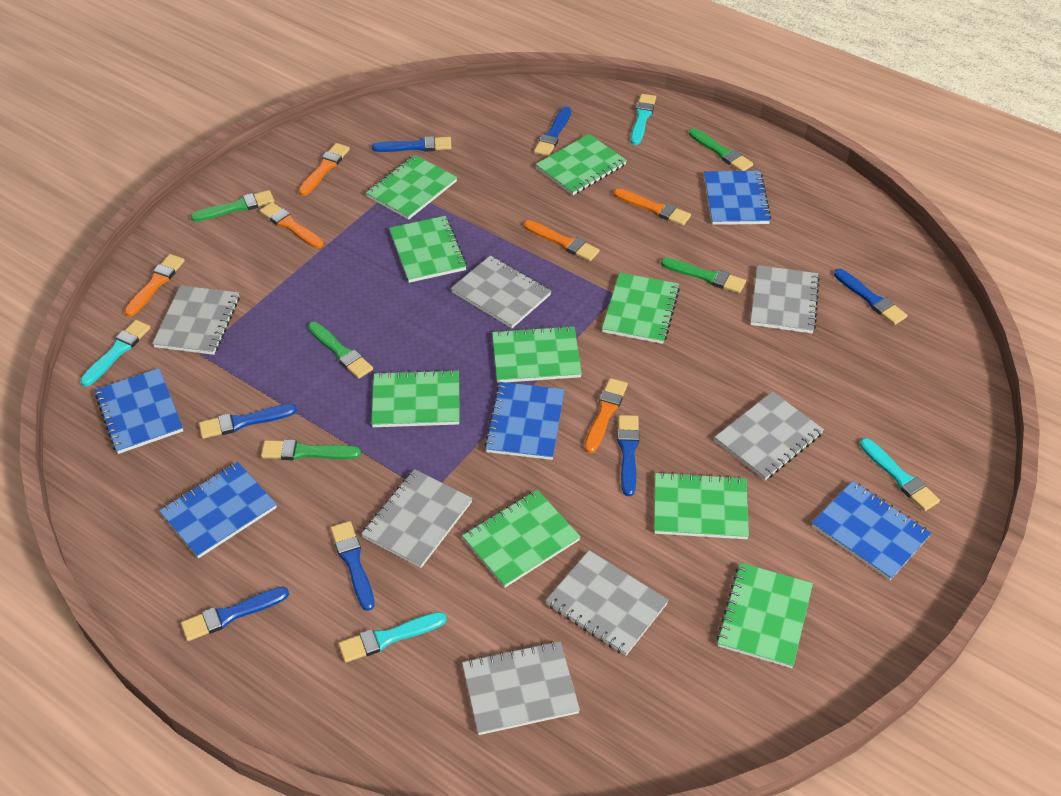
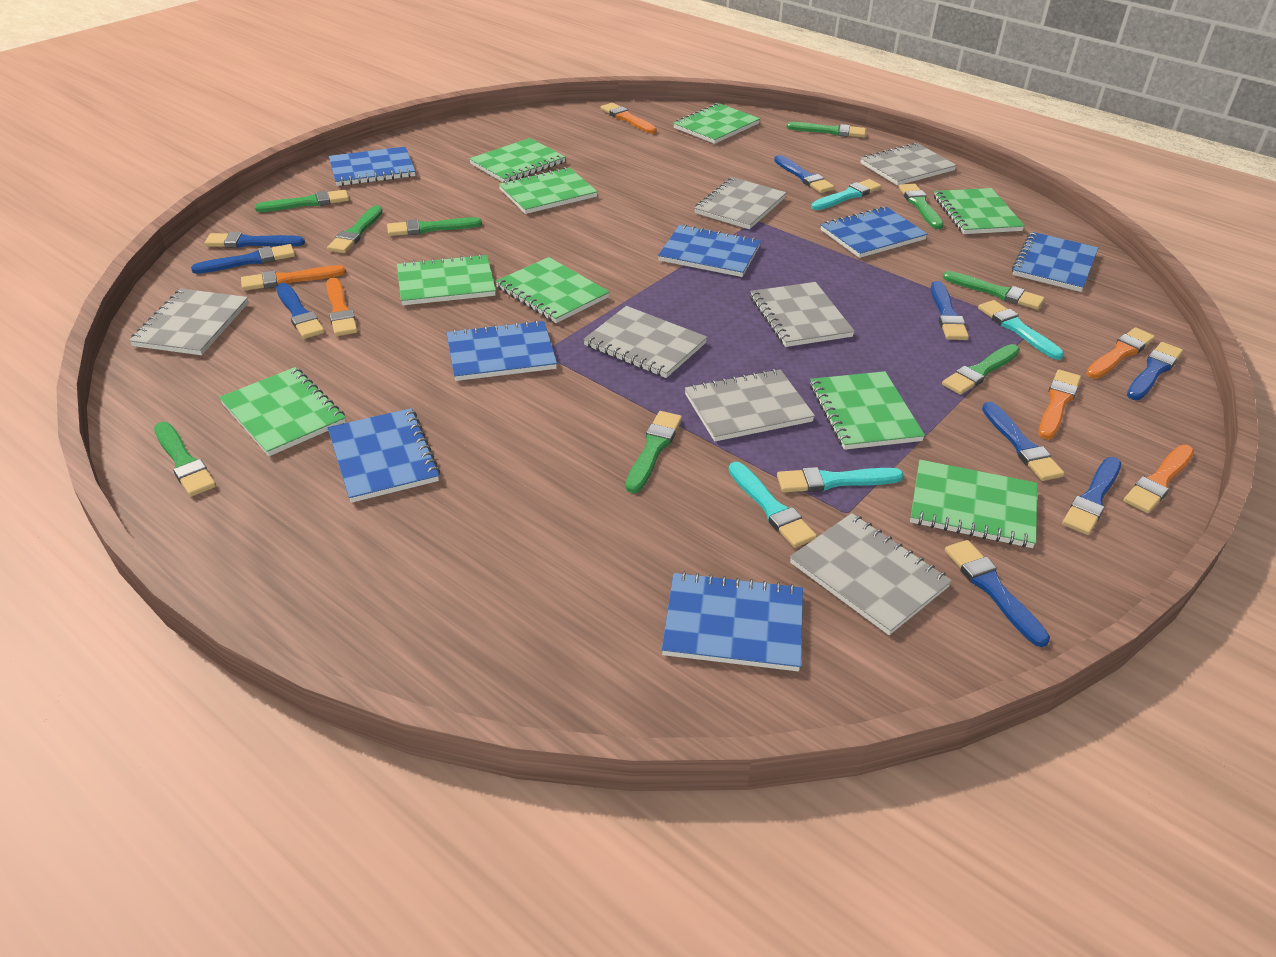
blue brush: 7 -> 9
blue notebook: 5 -> 7
green brush: 5 -> 9

